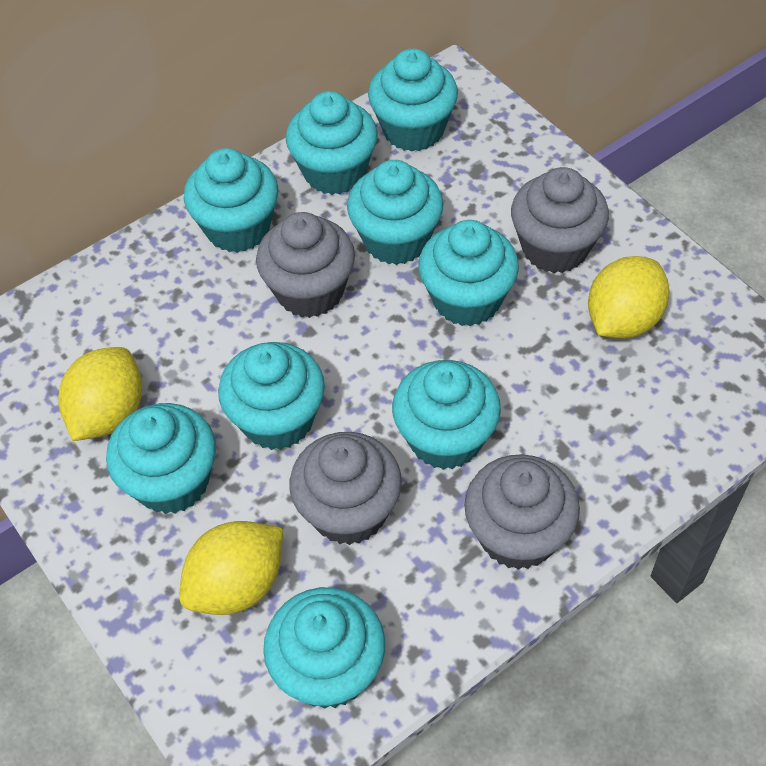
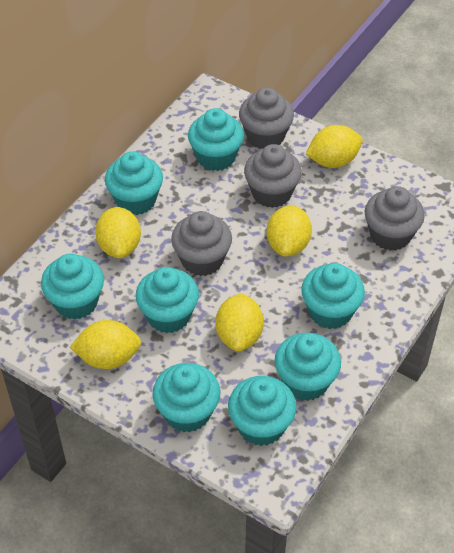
turquoise cupcake: 9 -> 8
yellow lemon: 3 -> 5

